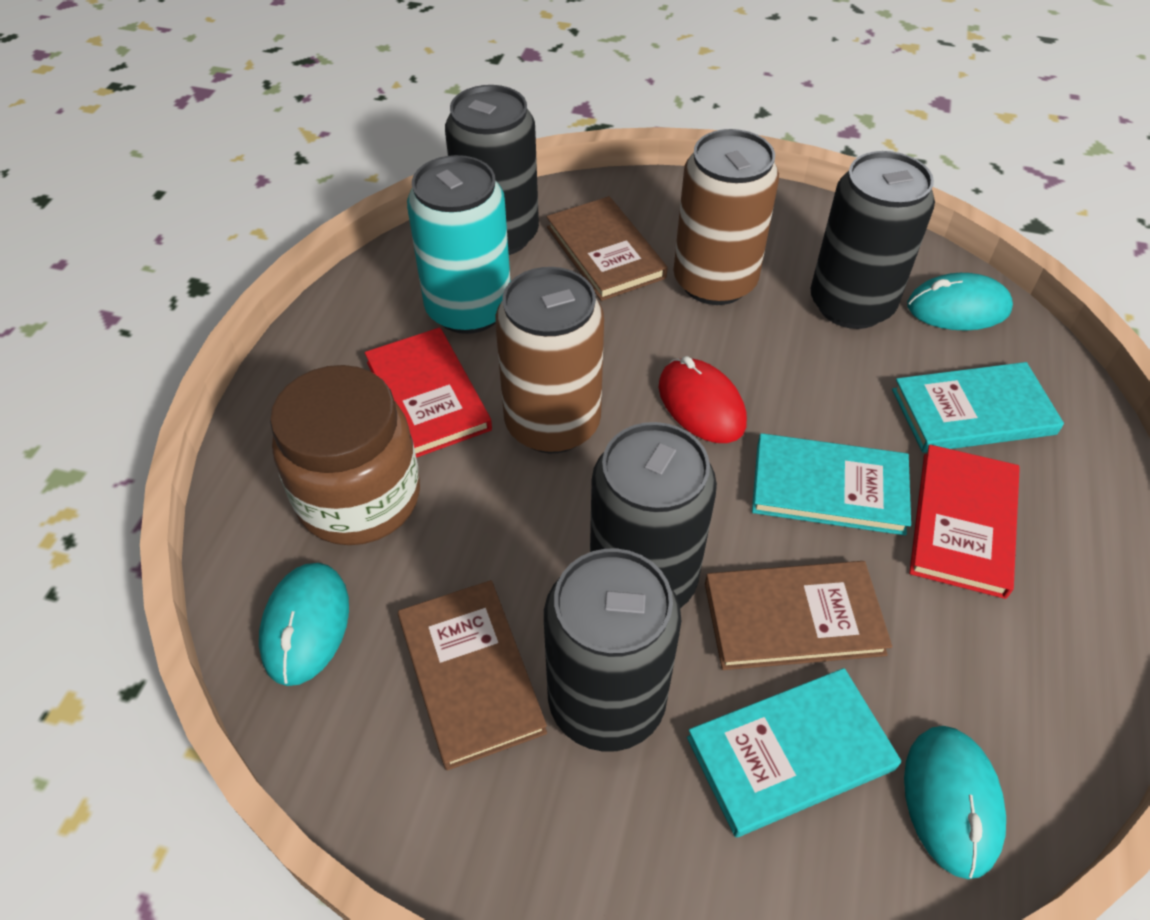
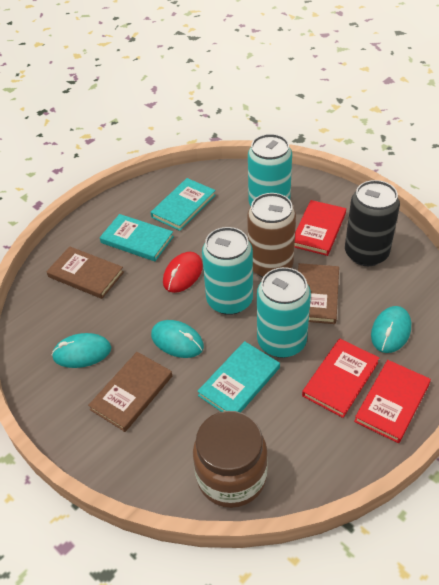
black can: 4 -> 1
brown can: 2 -> 1
red book: 2 -> 3
turquoise can: 1 -> 3

